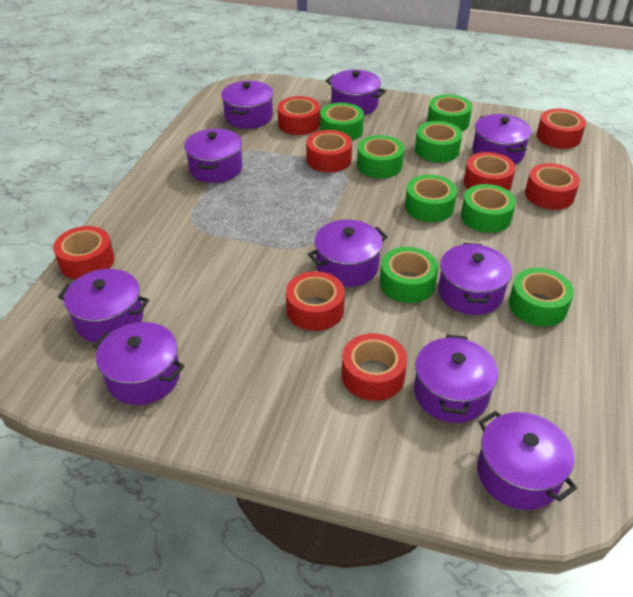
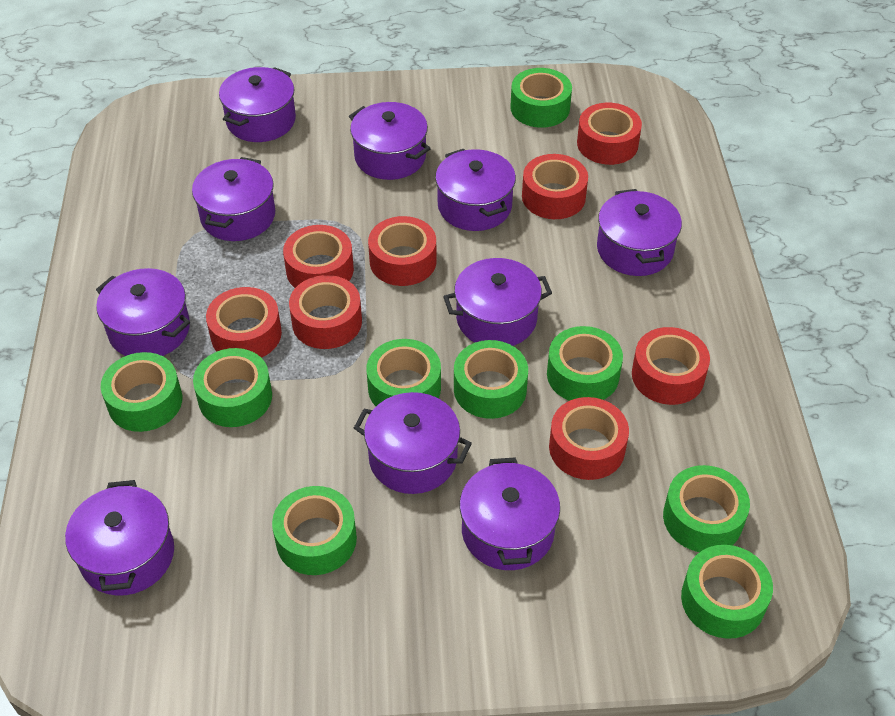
green tape: 8 -> 9

